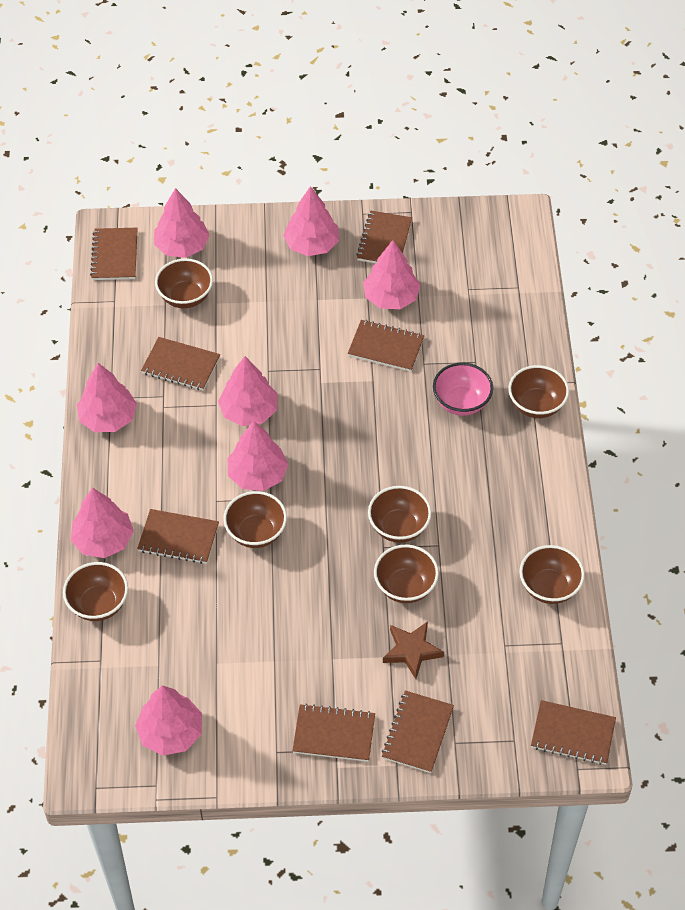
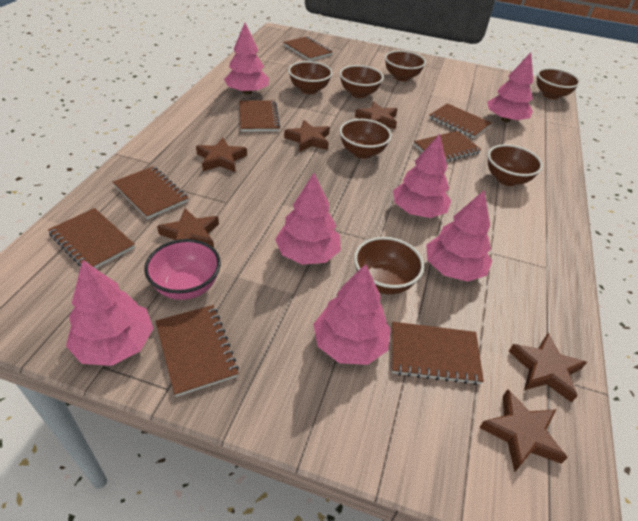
brown star: 1 -> 6
pink tree: 8 -> 7

